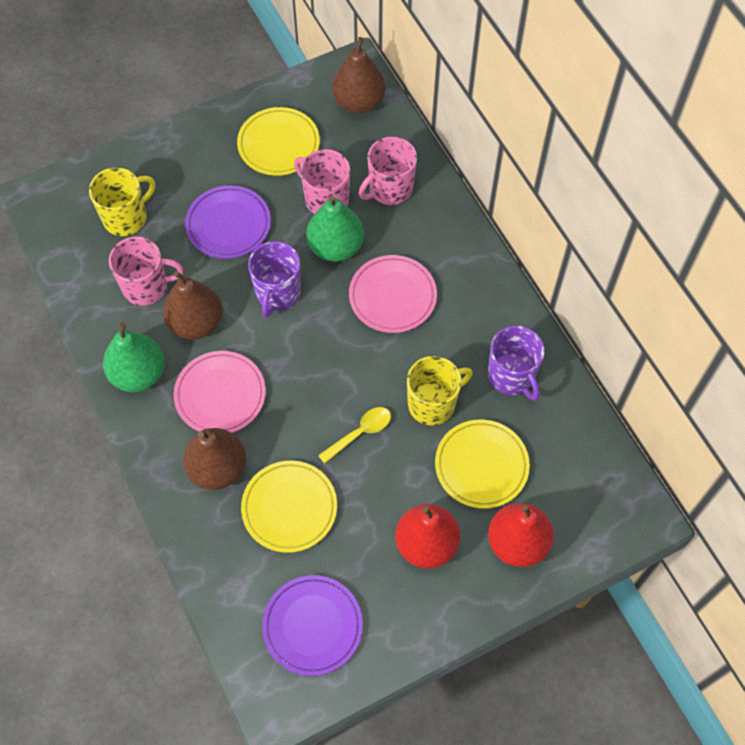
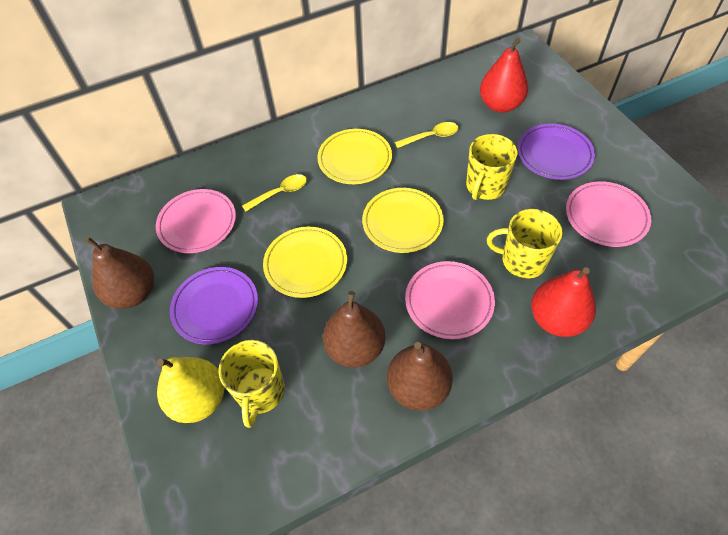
green pear: 2 -> 0
pink mug: 3 -> 0
pink plate: 2 -> 3
purple mug: 2 -> 0
yellow mug: 2 -> 3
yellow pear: 0 -> 1
yellow spoon: 1 -> 2

